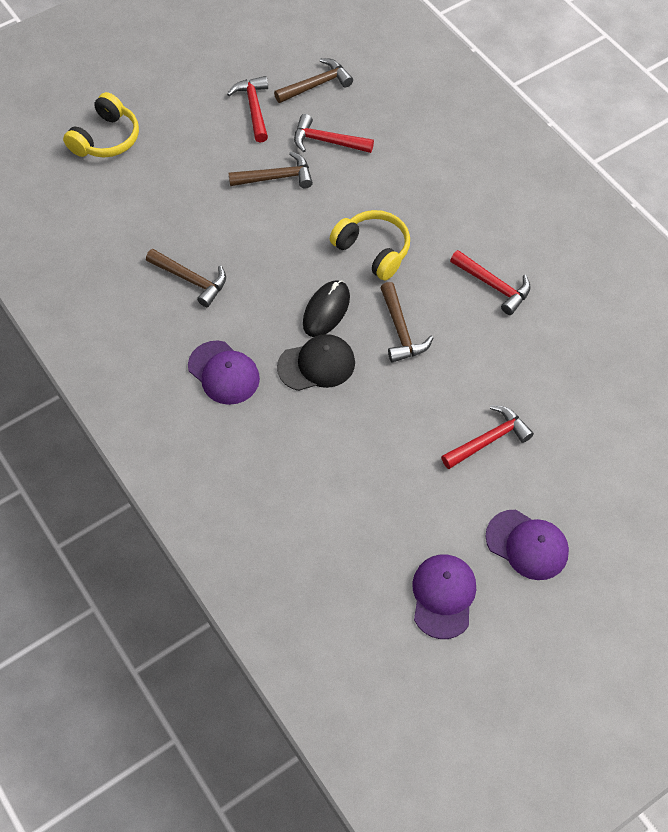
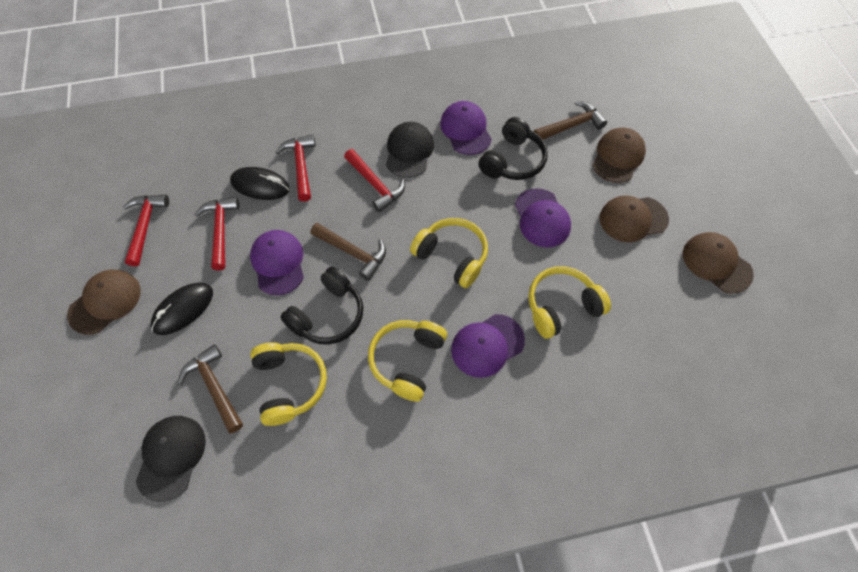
black cap: 1 -> 2
black headphones: 0 -> 2
black mouse: 1 -> 2
brown cap: 0 -> 4
brown hammer: 4 -> 3
purple cap: 3 -> 4
yellow headphones: 2 -> 4

